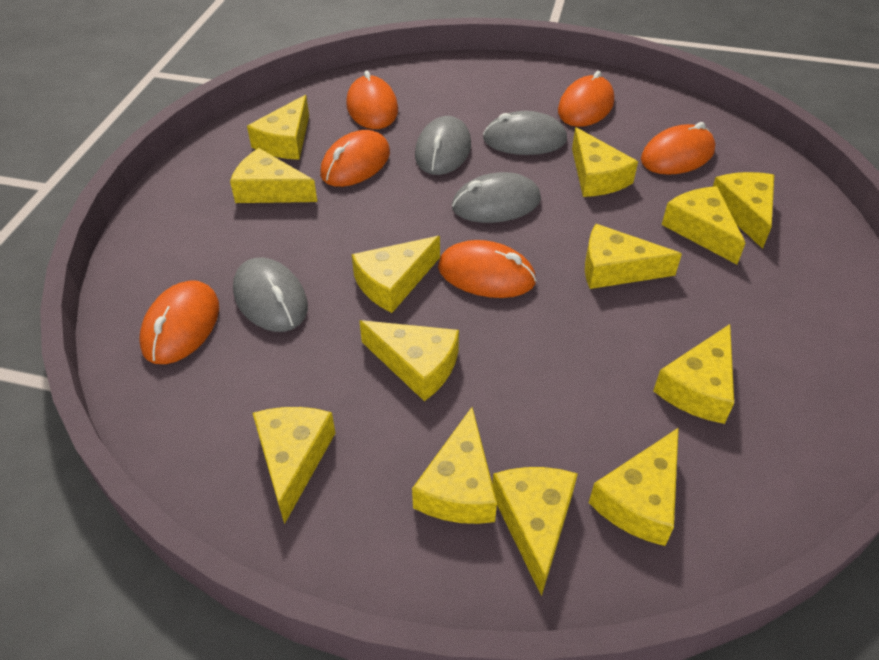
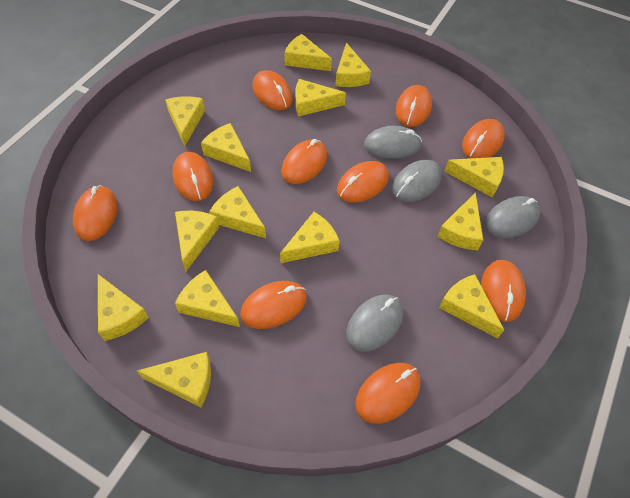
orange mouse: 6 -> 10
yellow cheese: 13 -> 14

